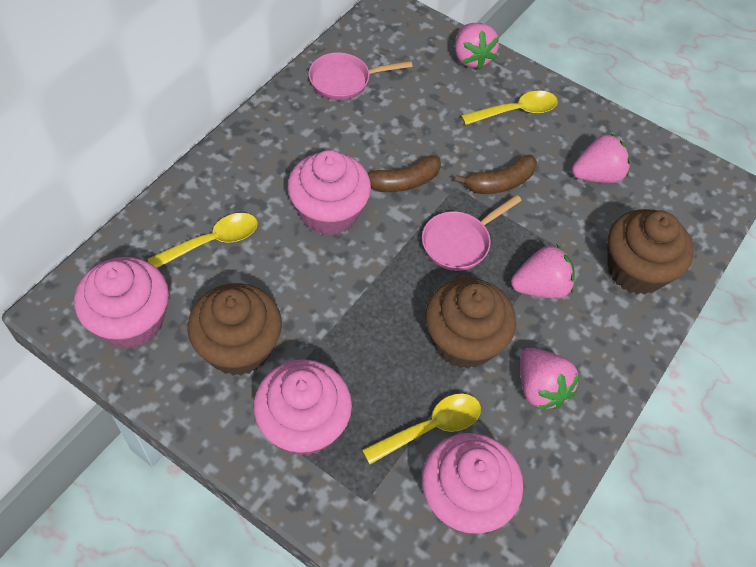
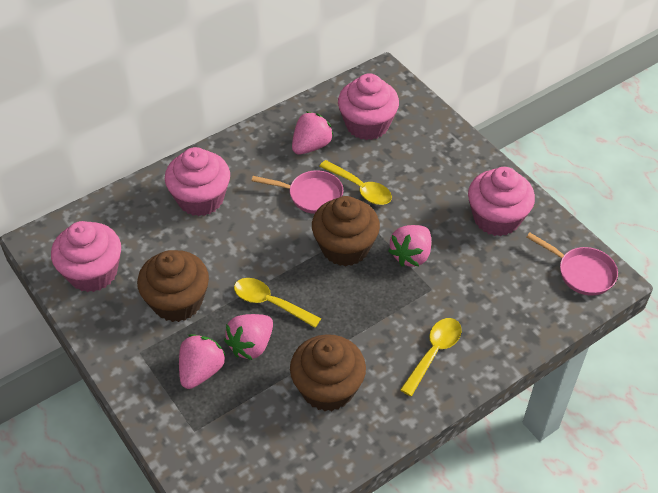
brown banana: 2 -> 0

